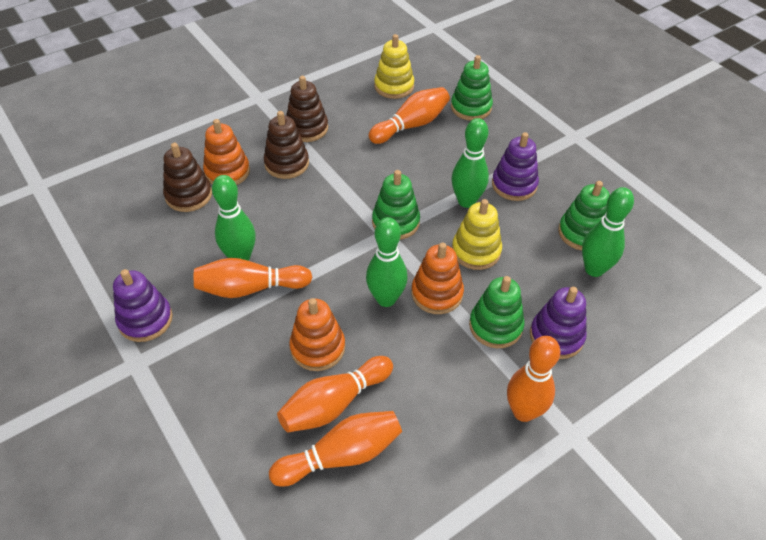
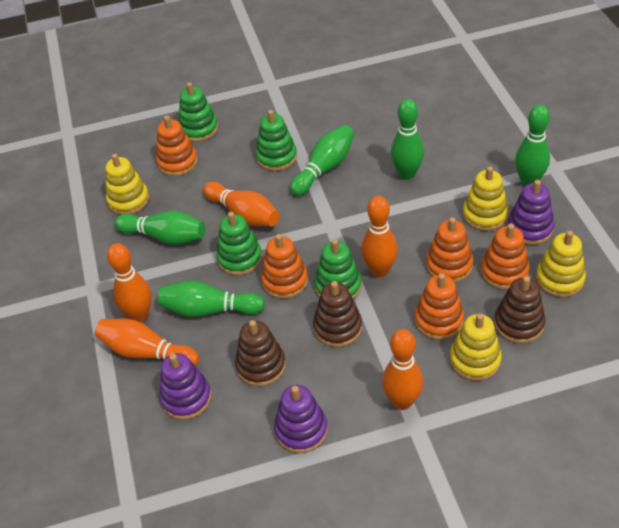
green bowling pin: 4 -> 5
orange stacking toy: 3 -> 5
yellow stacking toy: 2 -> 4

